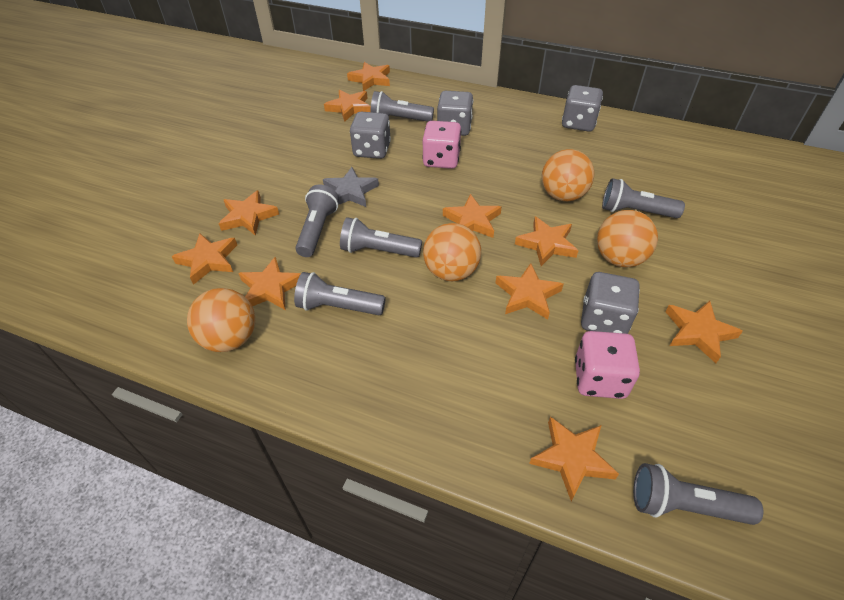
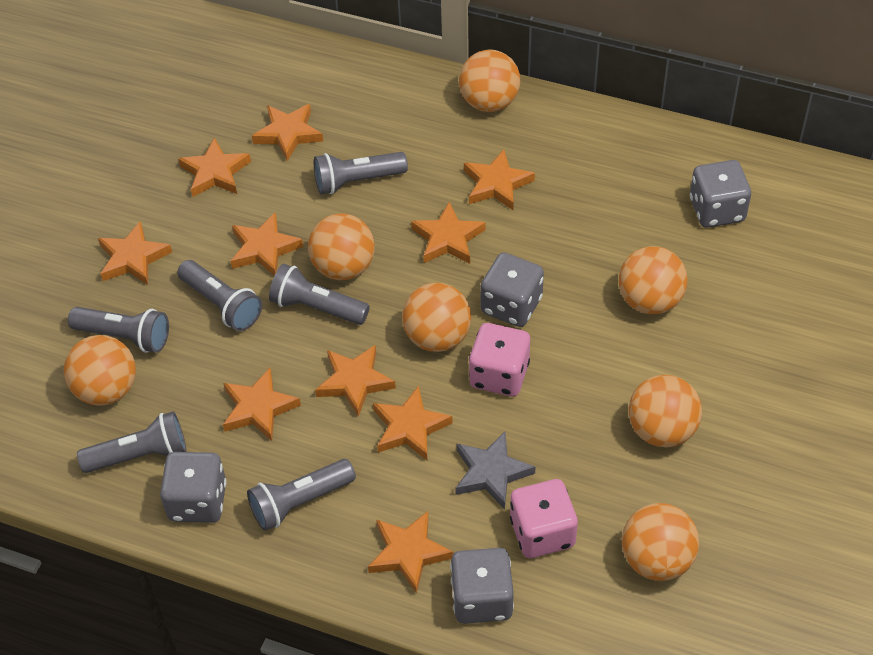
orange ball: 4 -> 7

